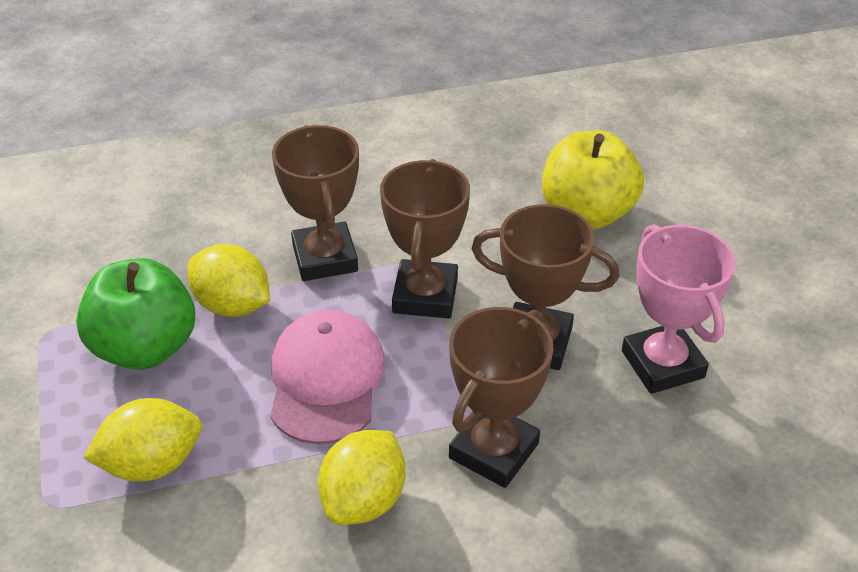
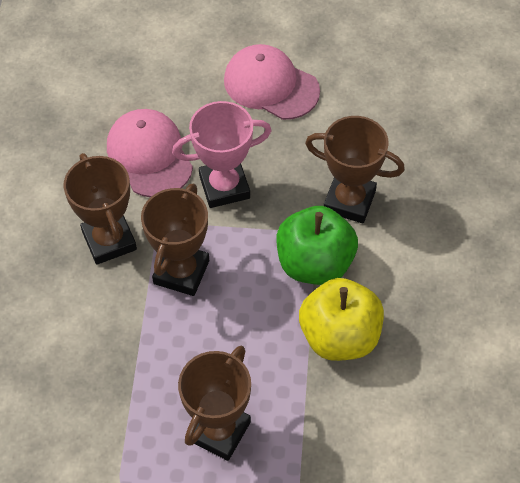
pink cap: 1 -> 2
yellow lemon: 3 -> 0

